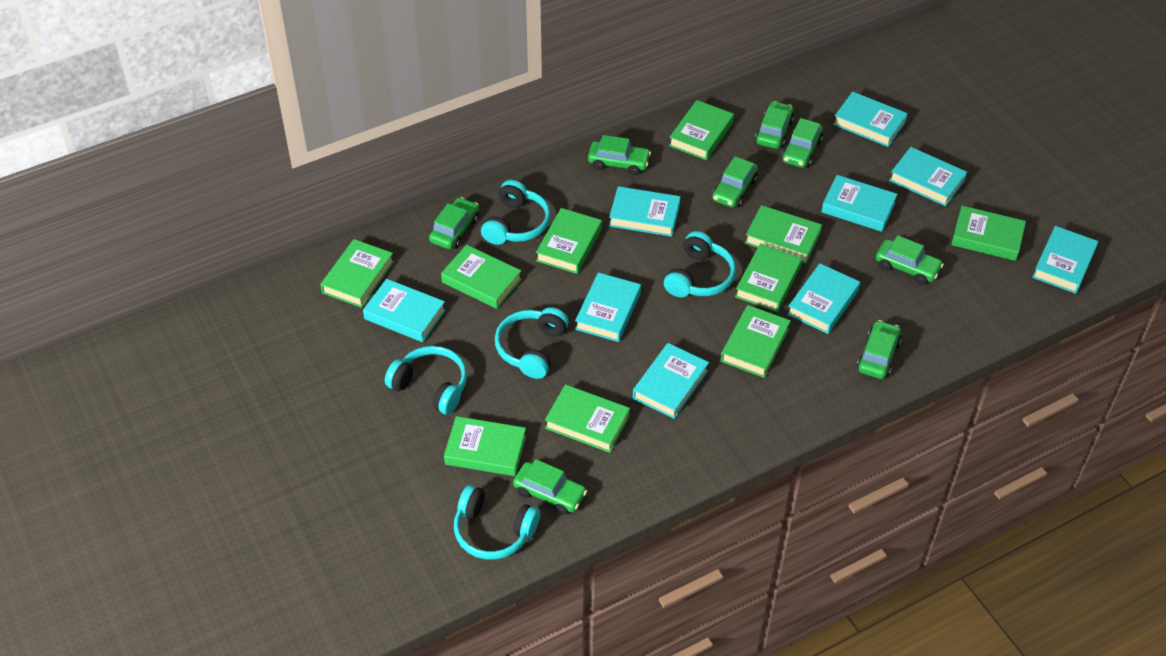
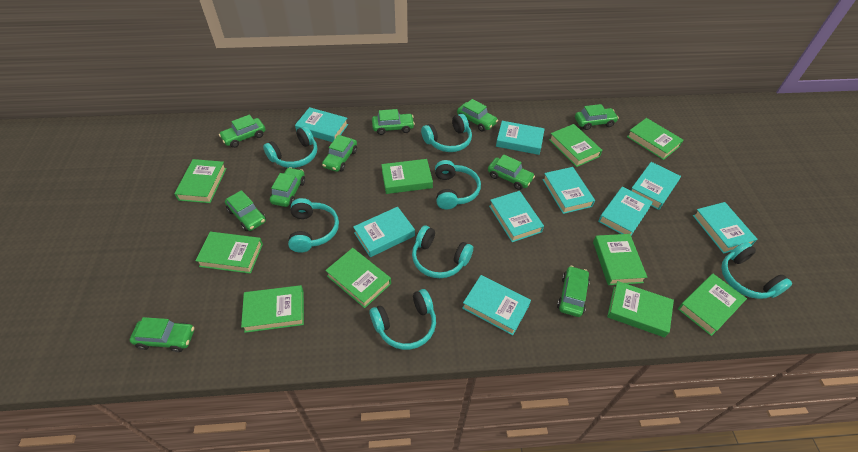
green car: 8 -> 10
turquoise headphones: 5 -> 7

